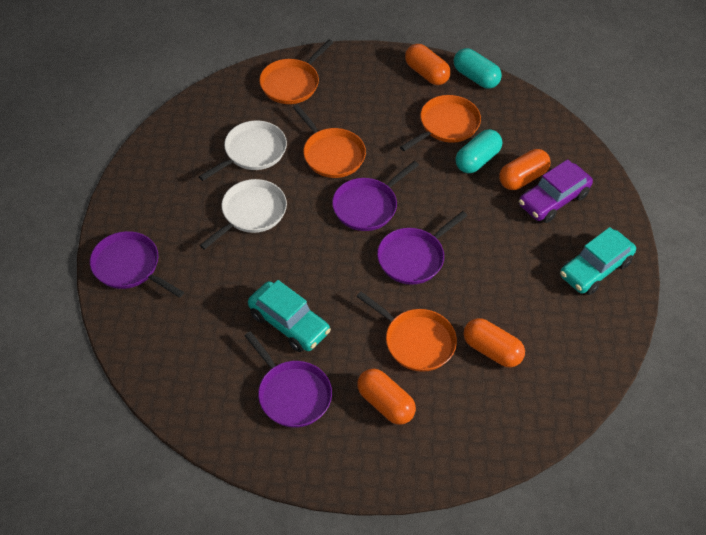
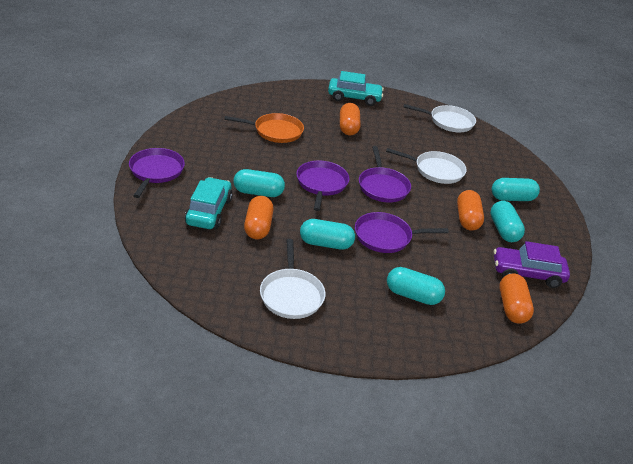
orange pan: 4 -> 1
turquoise capsule: 2 -> 5
white pan: 2 -> 3

